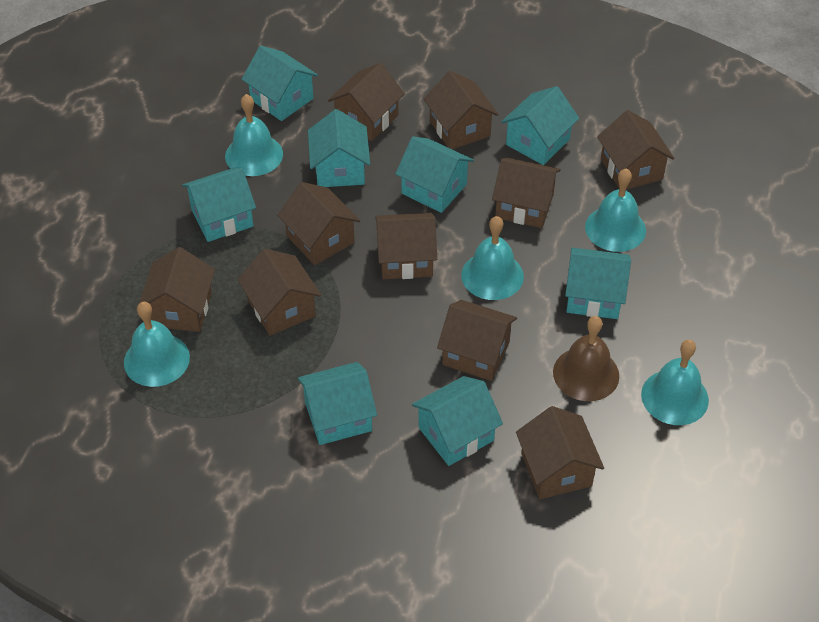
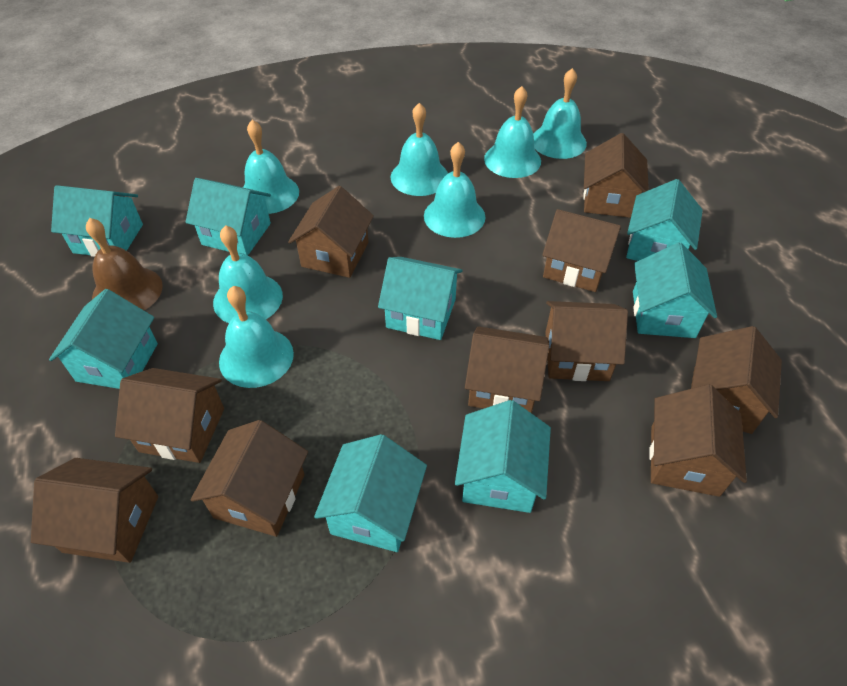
turquoise bell: 5 -> 7

